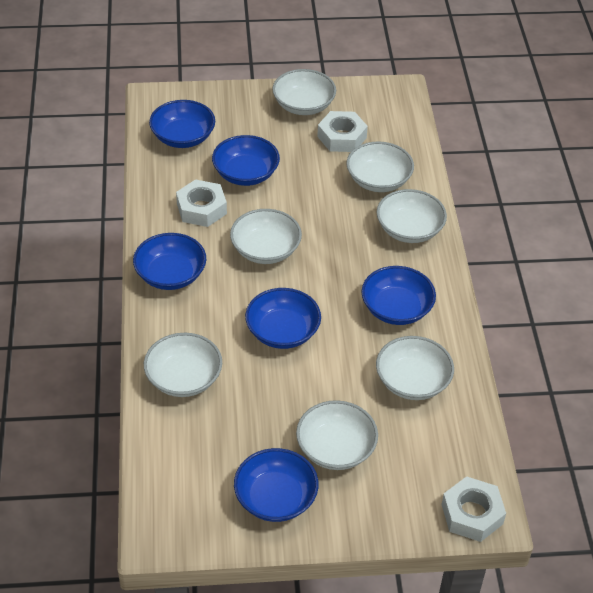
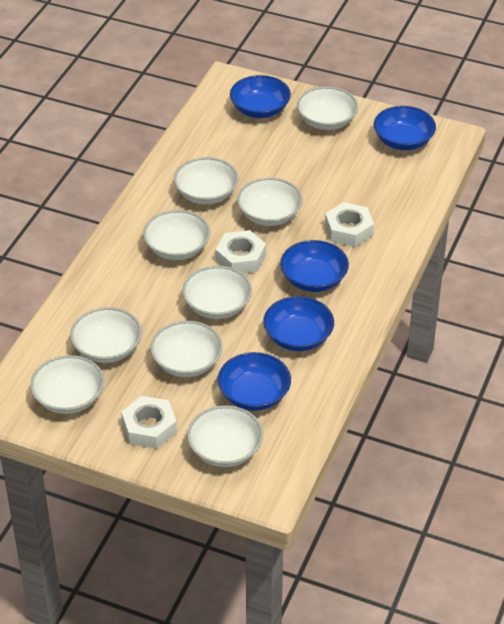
blue bowl: 6 -> 5
white bowl: 7 -> 9

